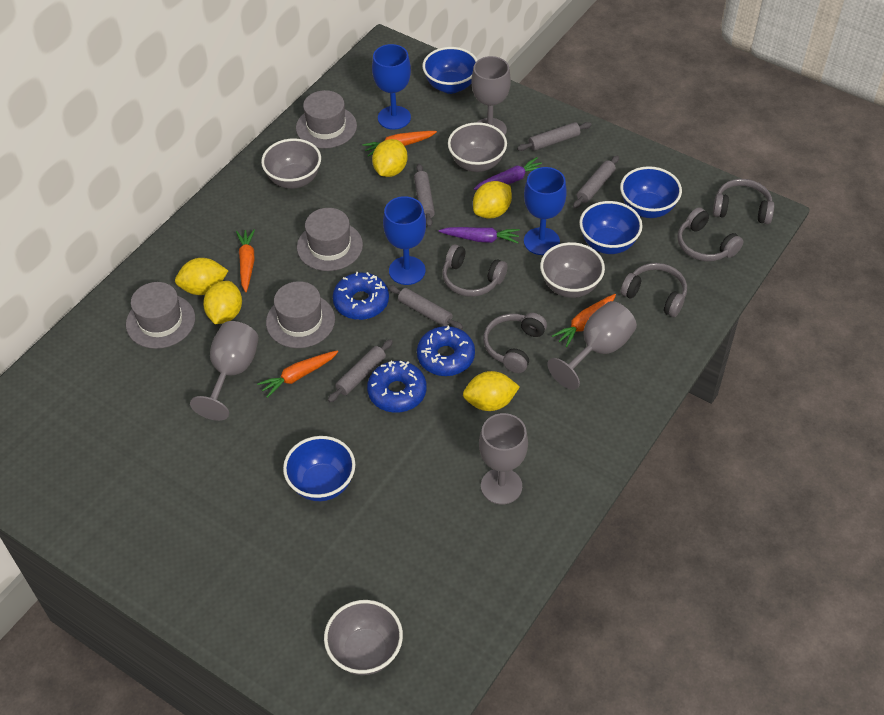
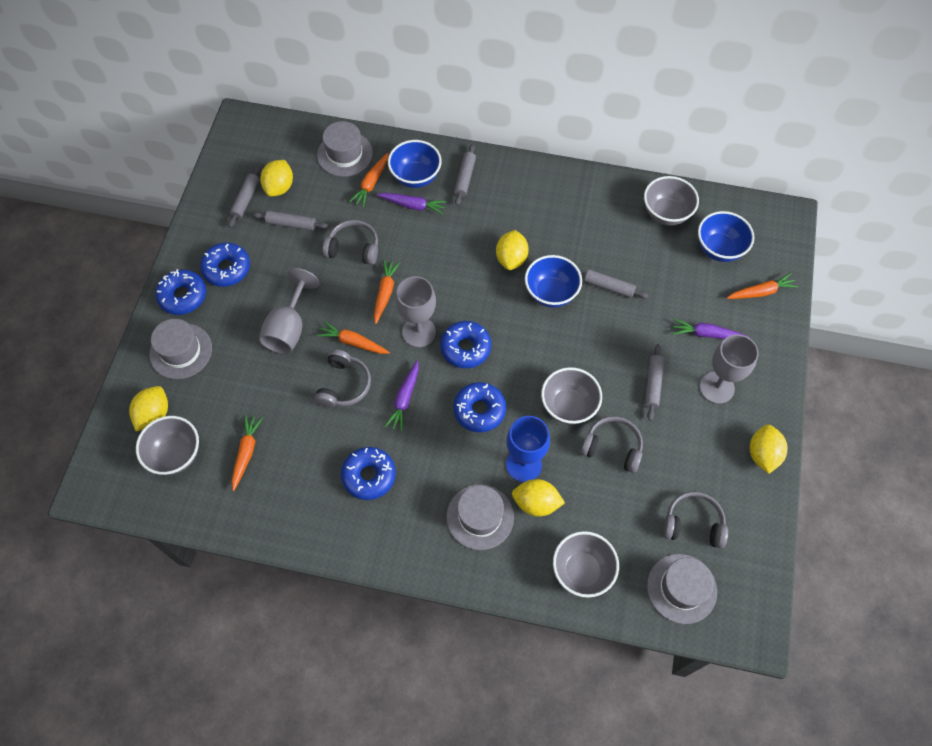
blue bowl: 4 -> 3
blue donut: 3 -> 5
blue goblet: 3 -> 1
grey goblet: 4 -> 3
grey headphones: 5 -> 4
orange carrot: 4 -> 5
purple carrot: 2 -> 3

